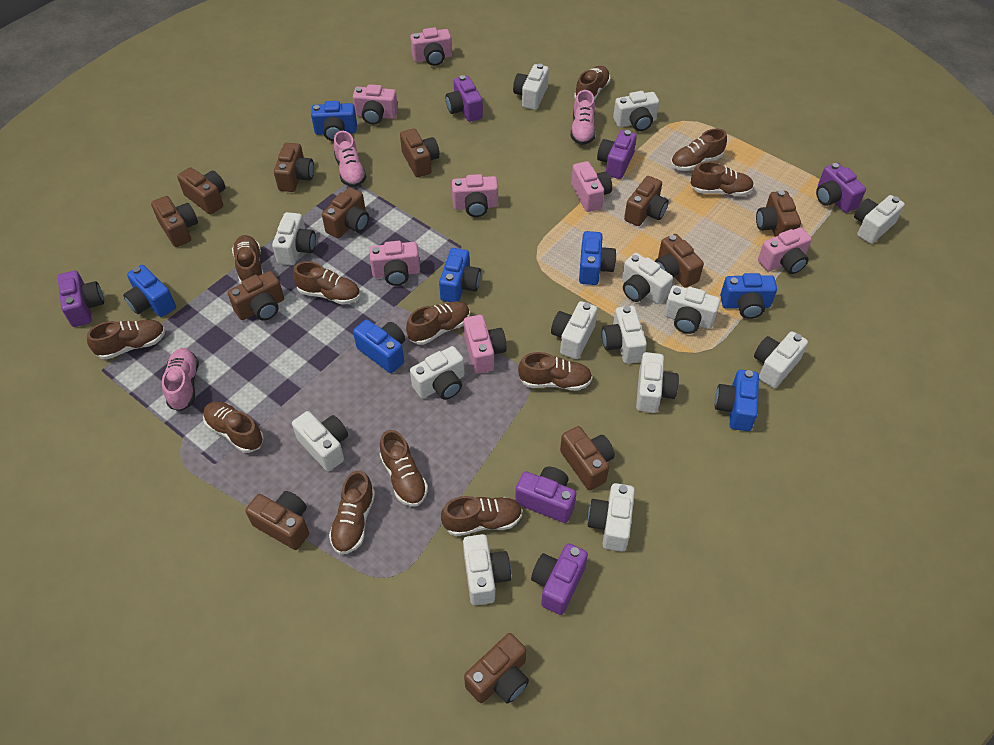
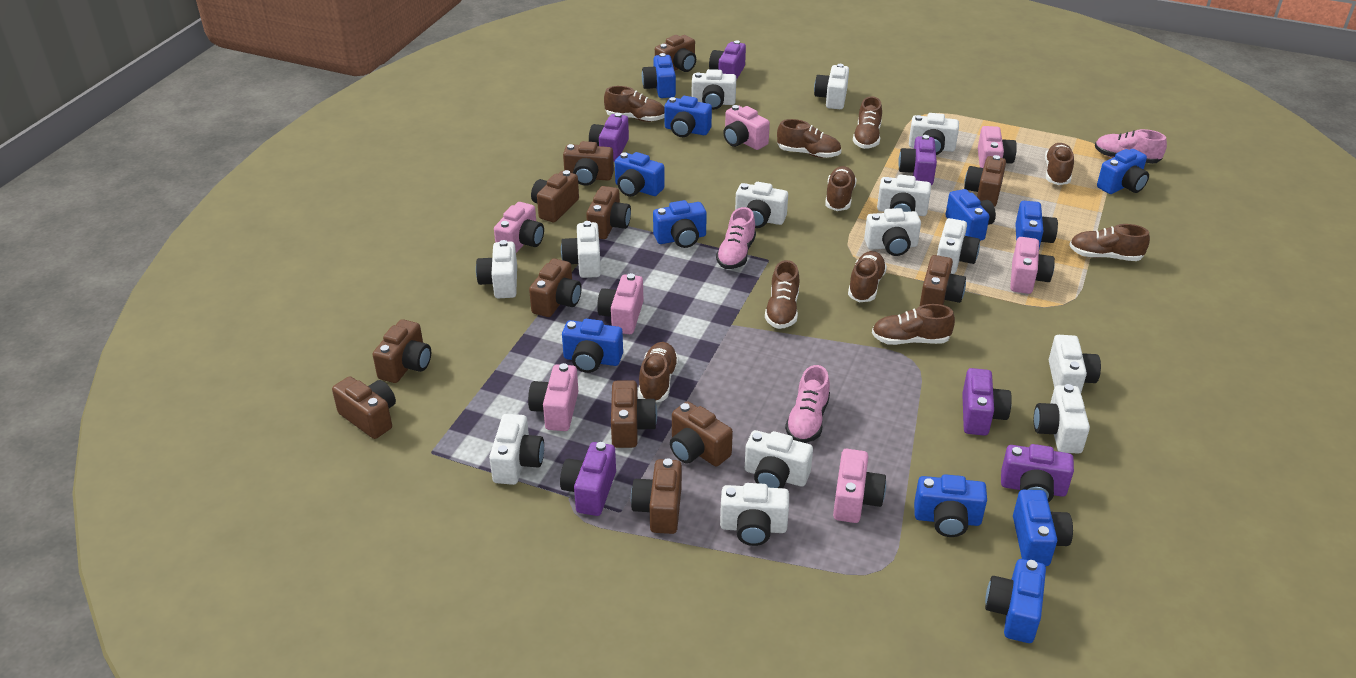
blue camera: 7 -> 11
brown shoe: 12 -> 10

